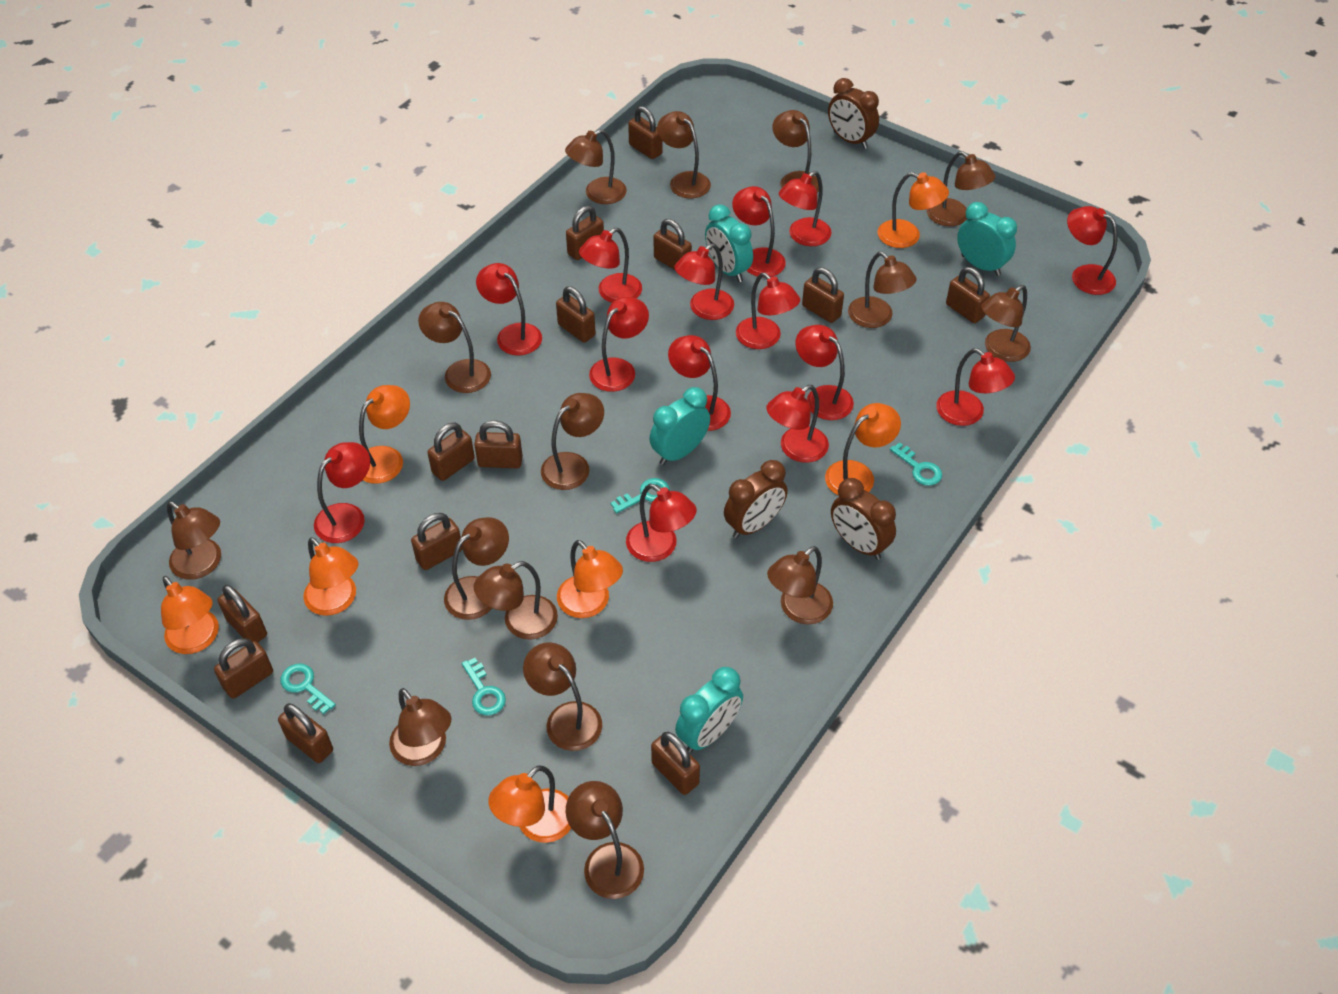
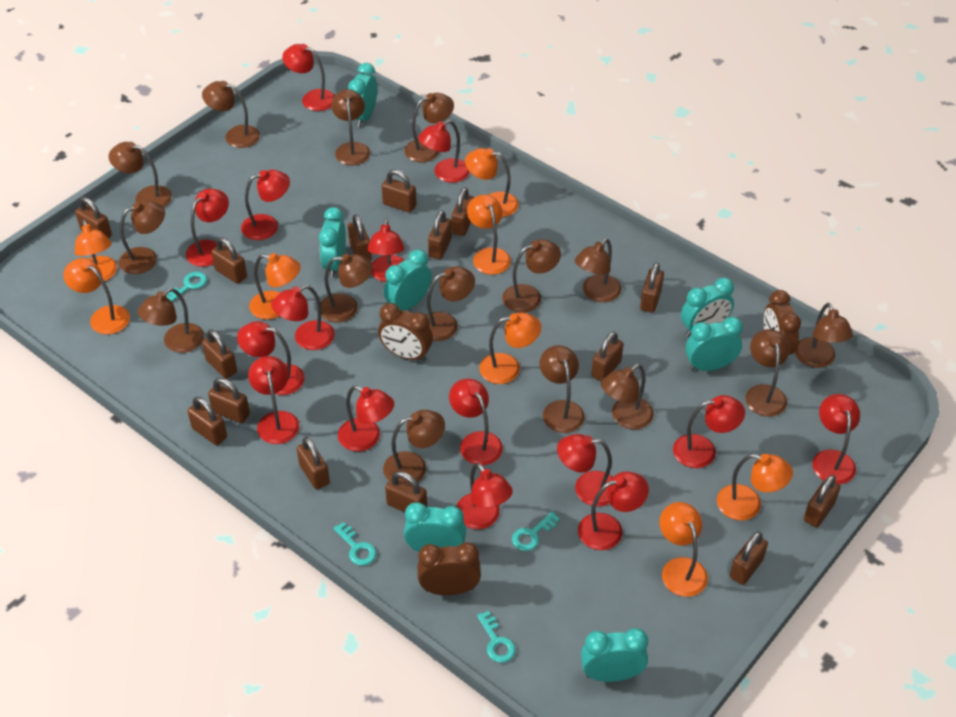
brown padlock: 13 -> 15
orange lamp: 7 -> 8
red lamp: 14 -> 15
turquoise clock: 4 -> 7

